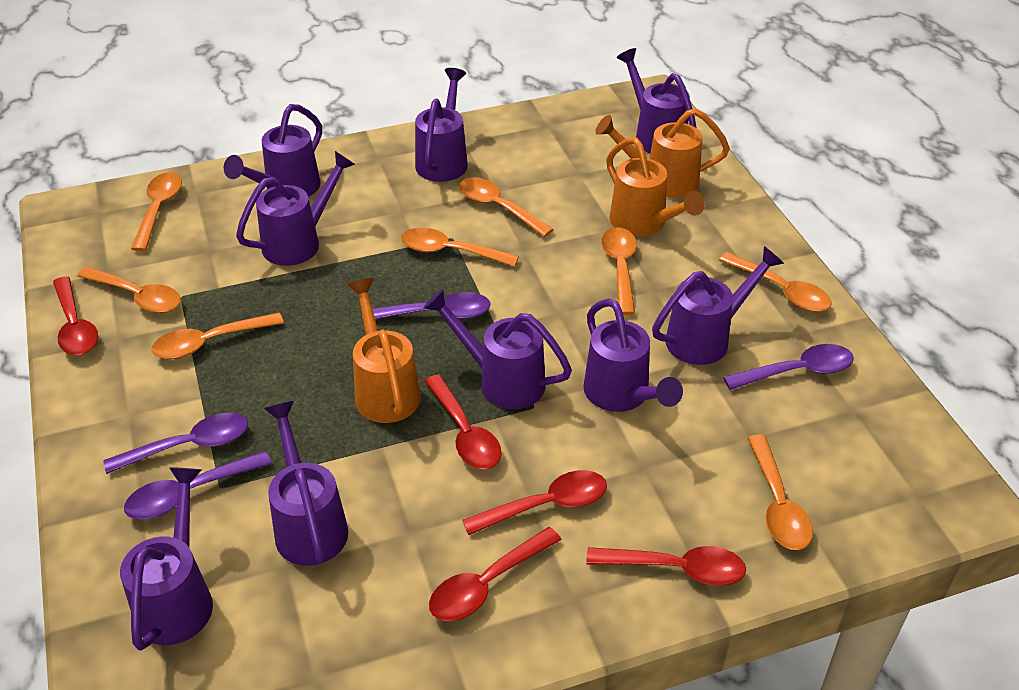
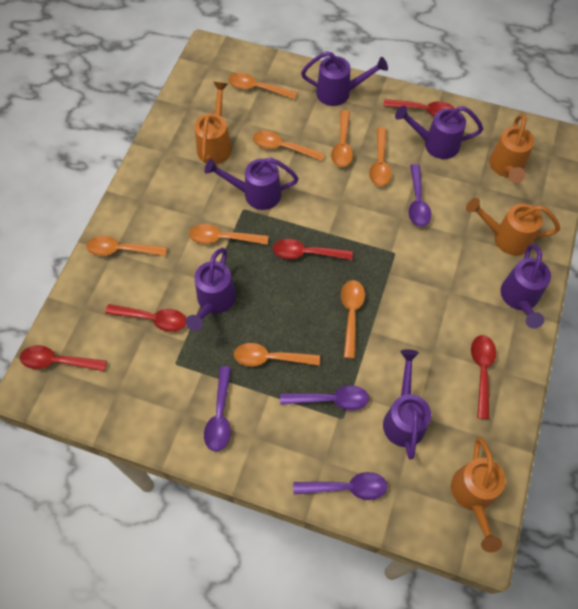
orange watering can: 3 -> 4
purple watering can: 9 -> 6

